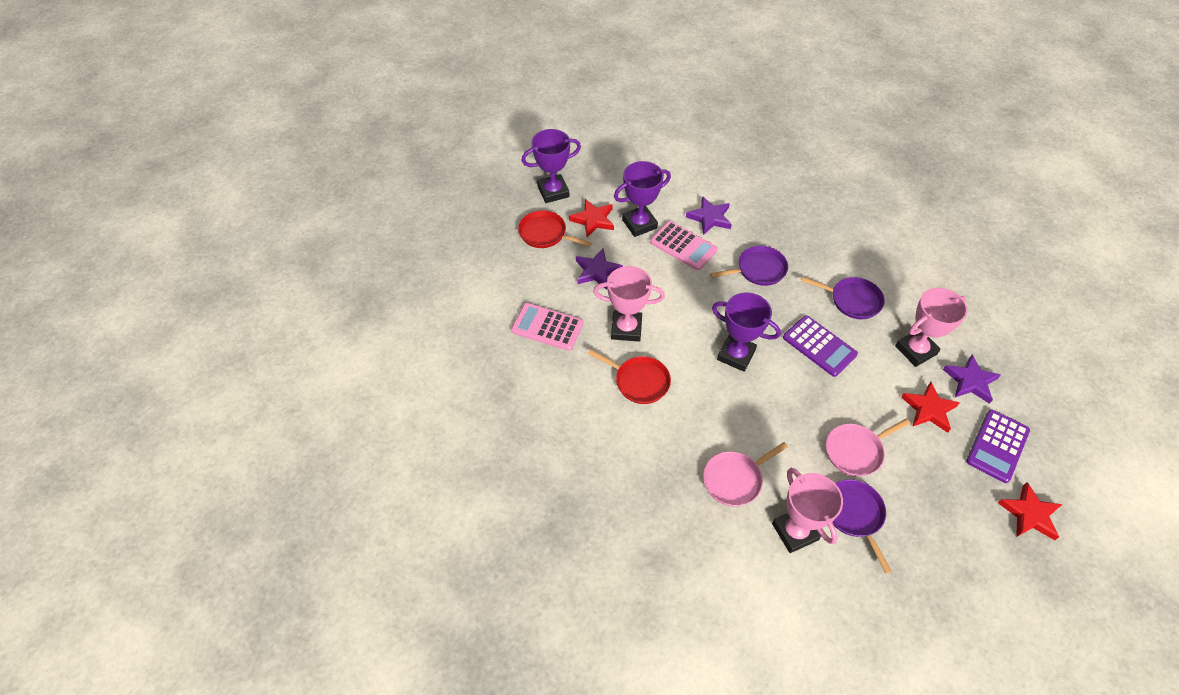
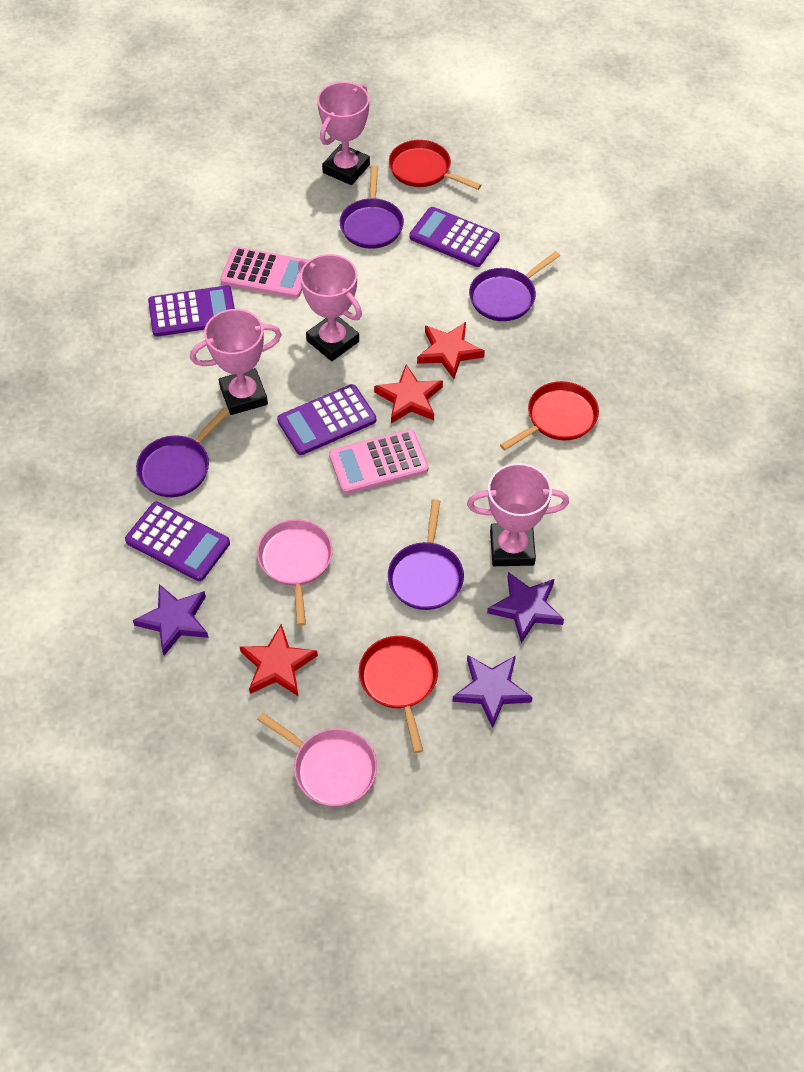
pink trophy: 3 -> 4
purple calculator: 2 -> 4
purple pan: 3 -> 4
purple trophy: 3 -> 0
red pan: 2 -> 3

